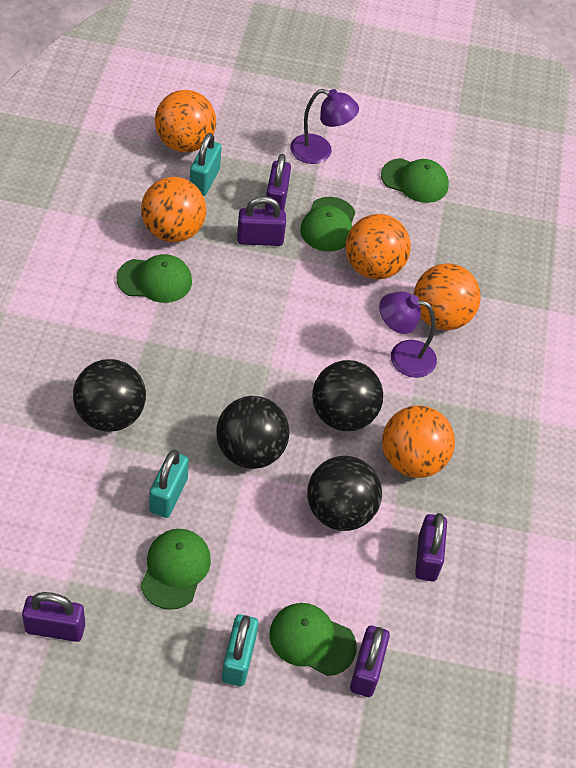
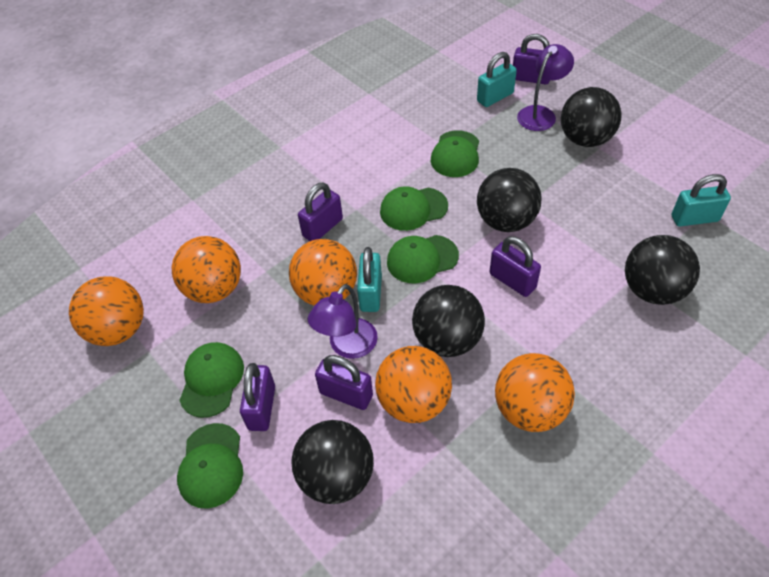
black ball: 4 -> 5

